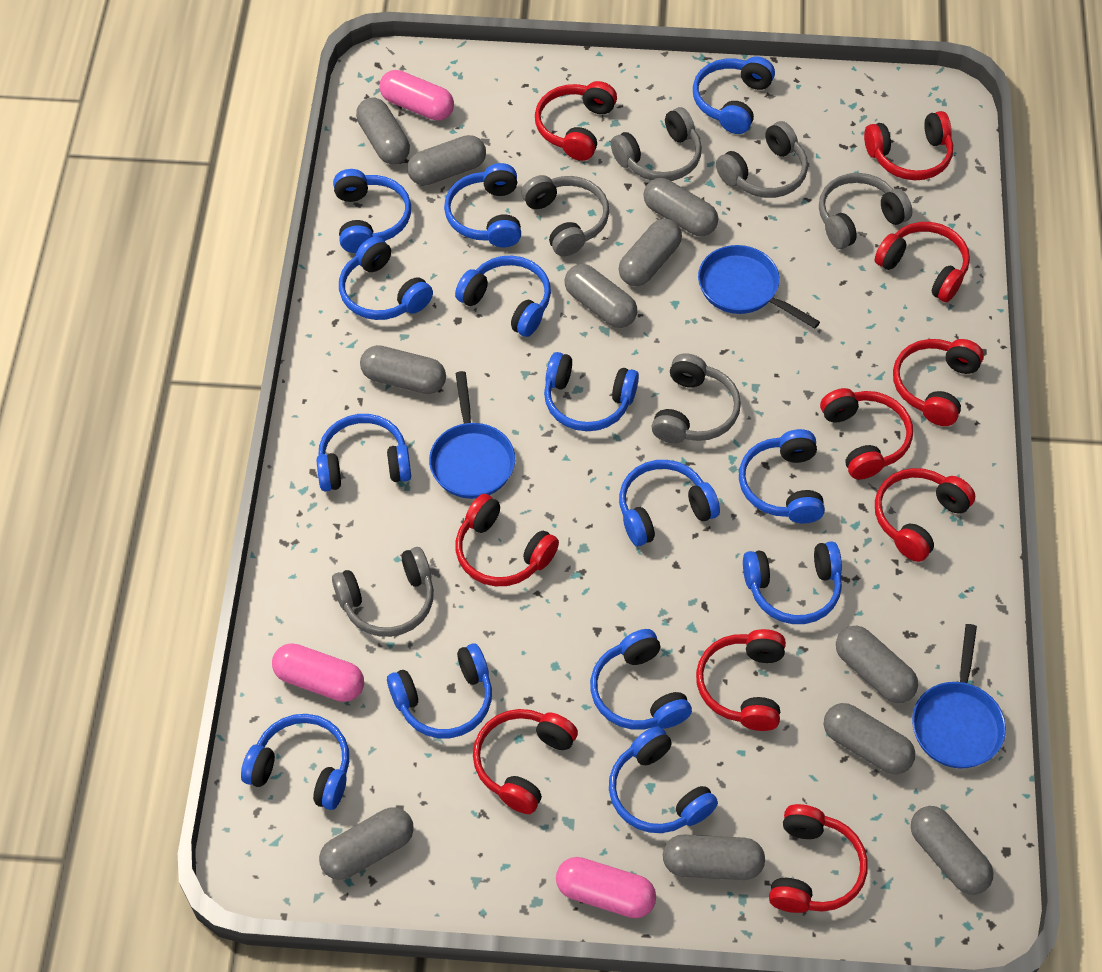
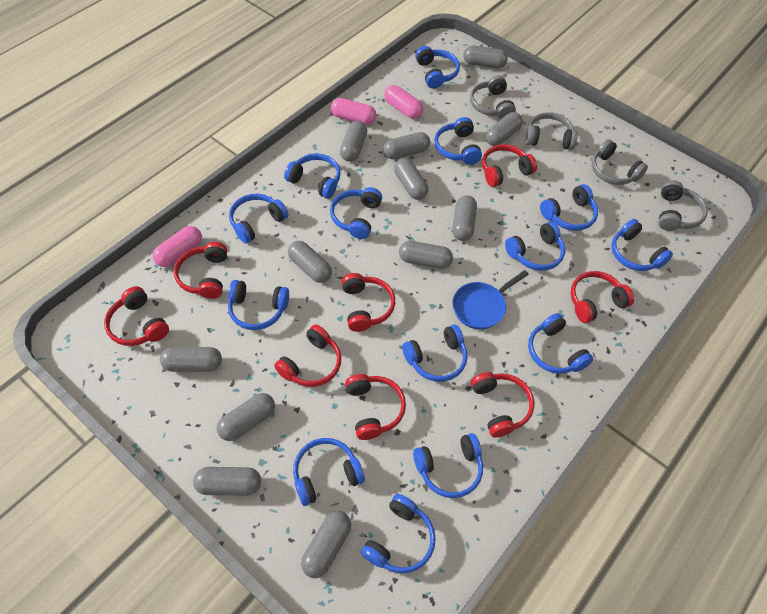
blue pan: 3 -> 1
grey capsule: 11 -> 12
grey headphones: 6 -> 4
red headphones: 10 -> 8

